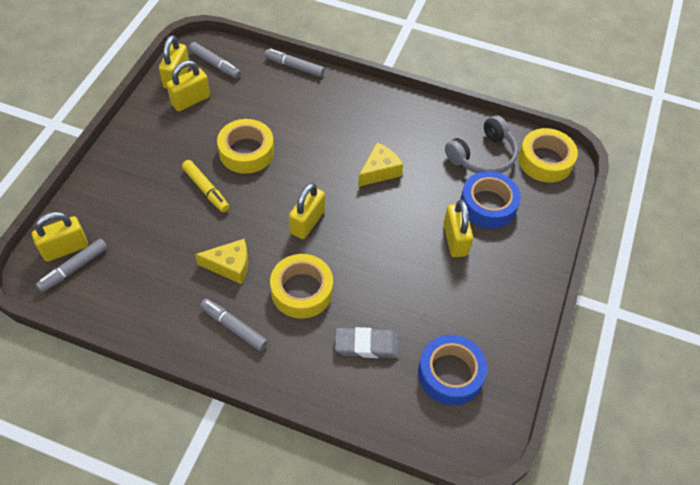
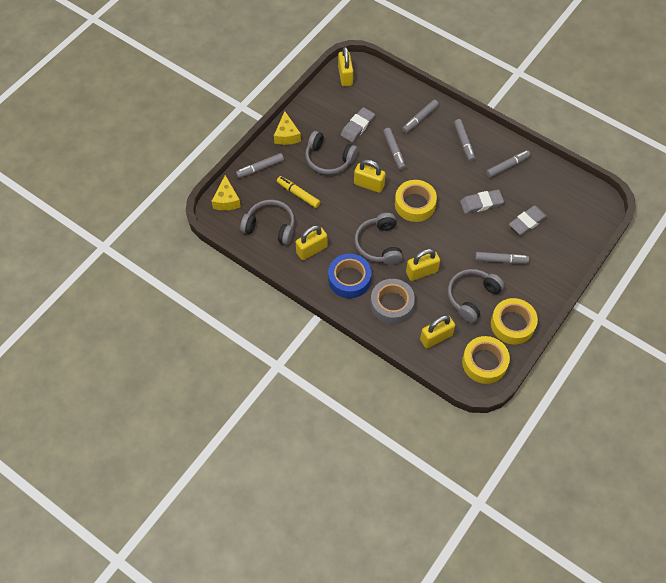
blue tape: 2 -> 1
grey eraser: 1 -> 3
grey headphones: 1 -> 4
grey marker: 4 -> 6
grey tape: 0 -> 1

